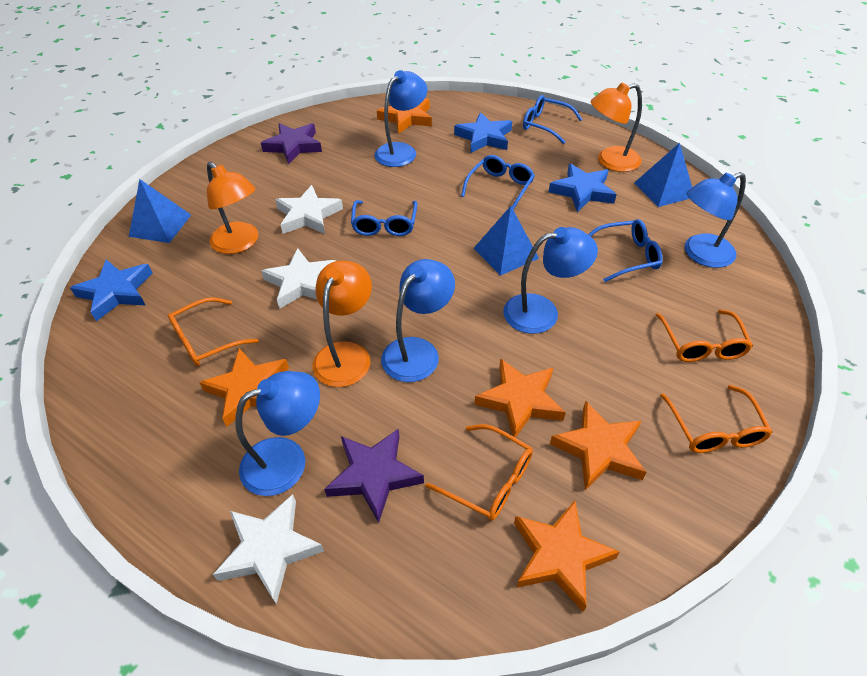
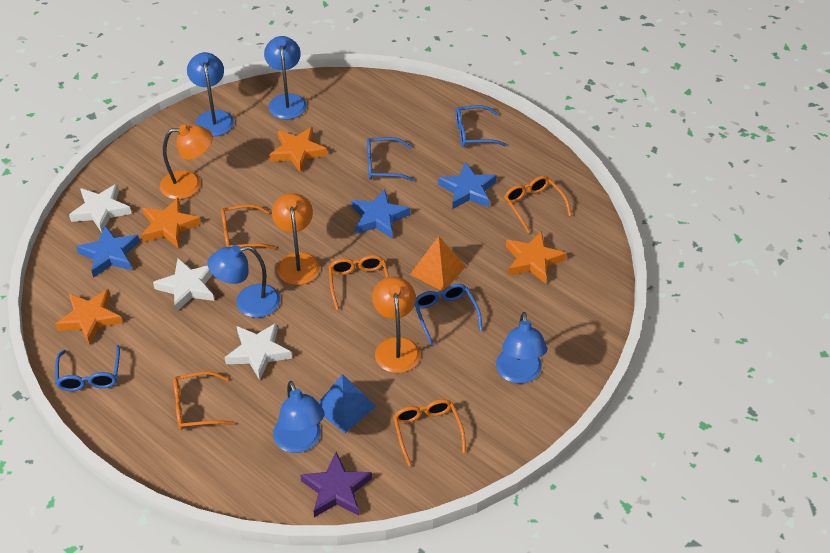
blue pyramid: 3 -> 1
orange glasses: 4 -> 5
orange pyramid: 0 -> 1
orange star: 5 -> 4
purple star: 2 -> 1

